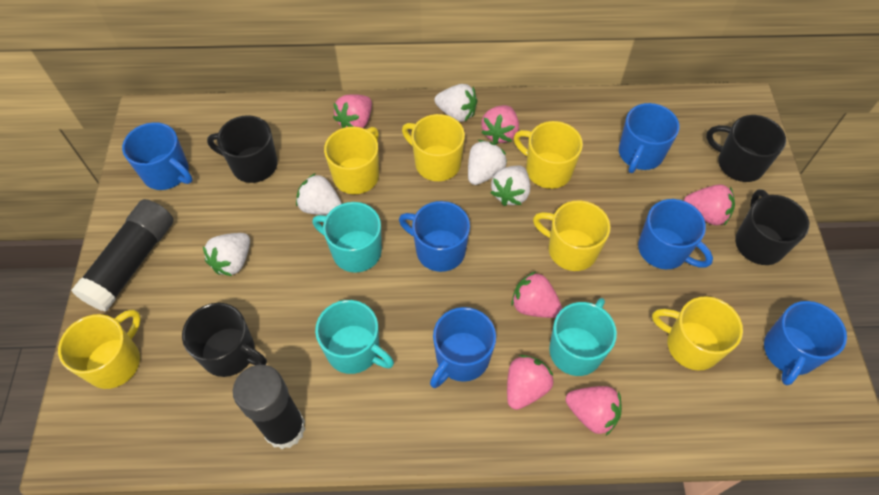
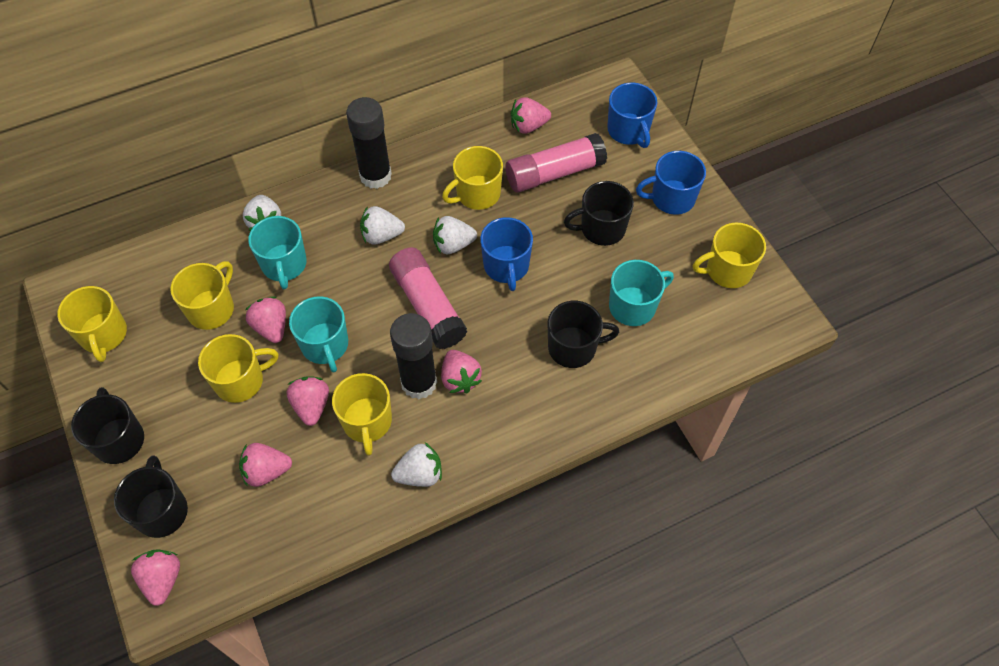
blue mug: 6 -> 3
pink glue stick: 0 -> 2
white strawberry: 5 -> 4

